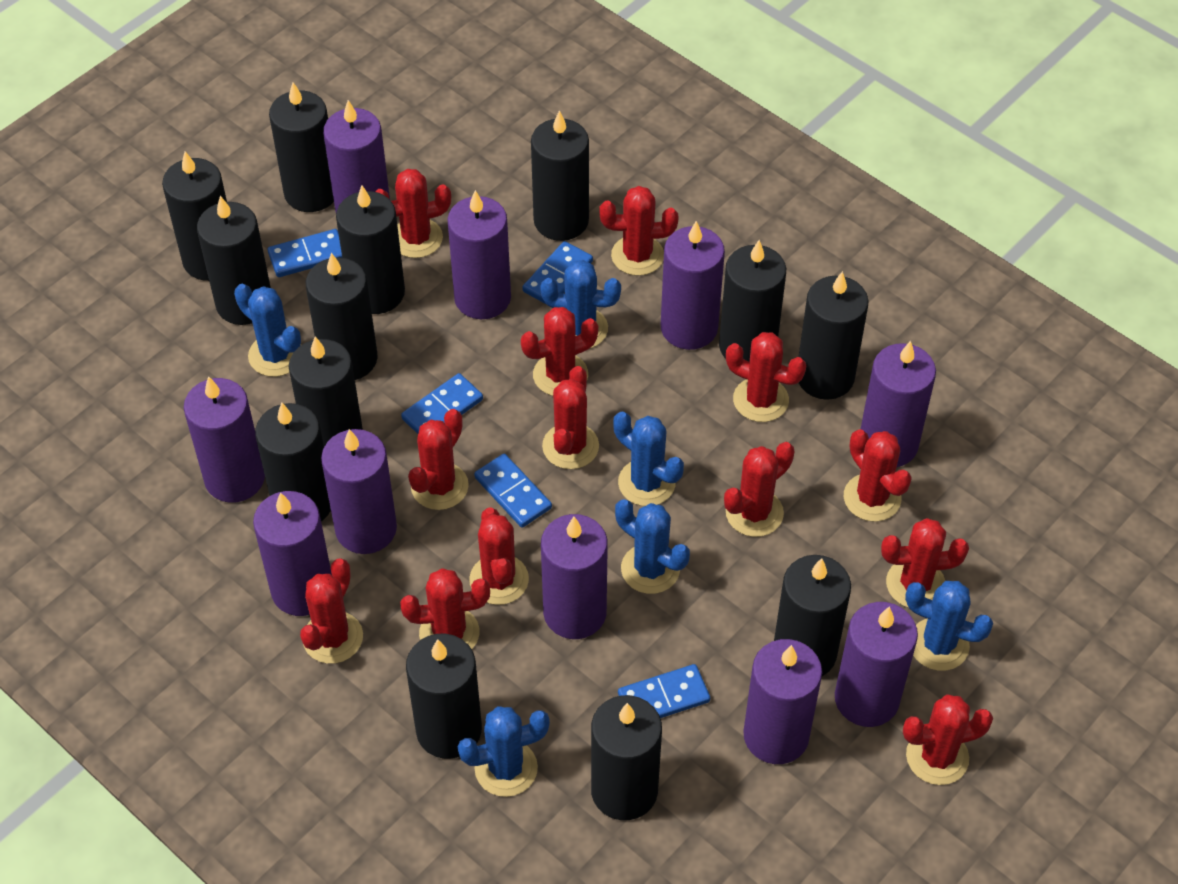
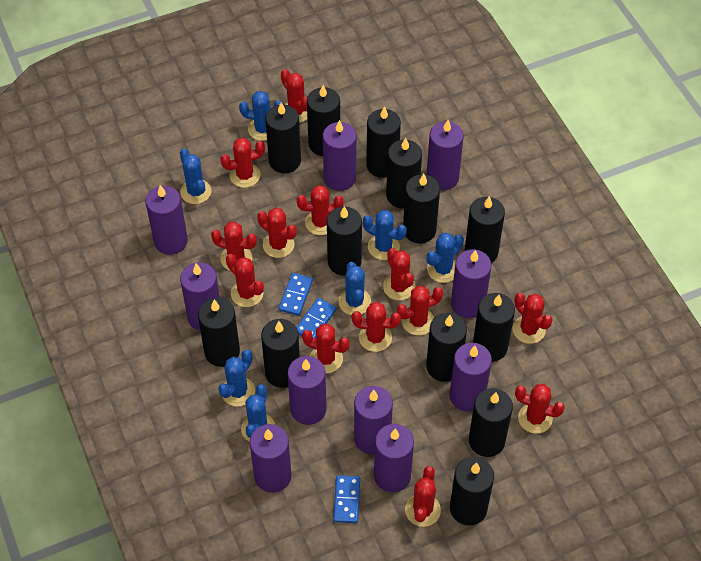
blue cactus: 6 -> 7
blue domino: 5 -> 3

